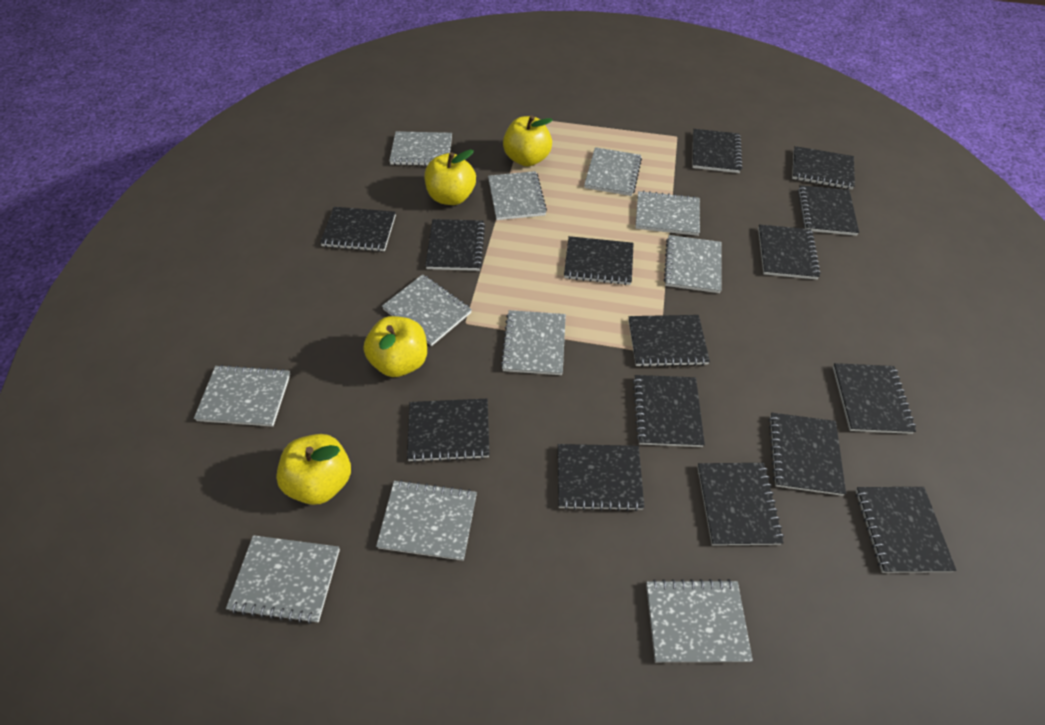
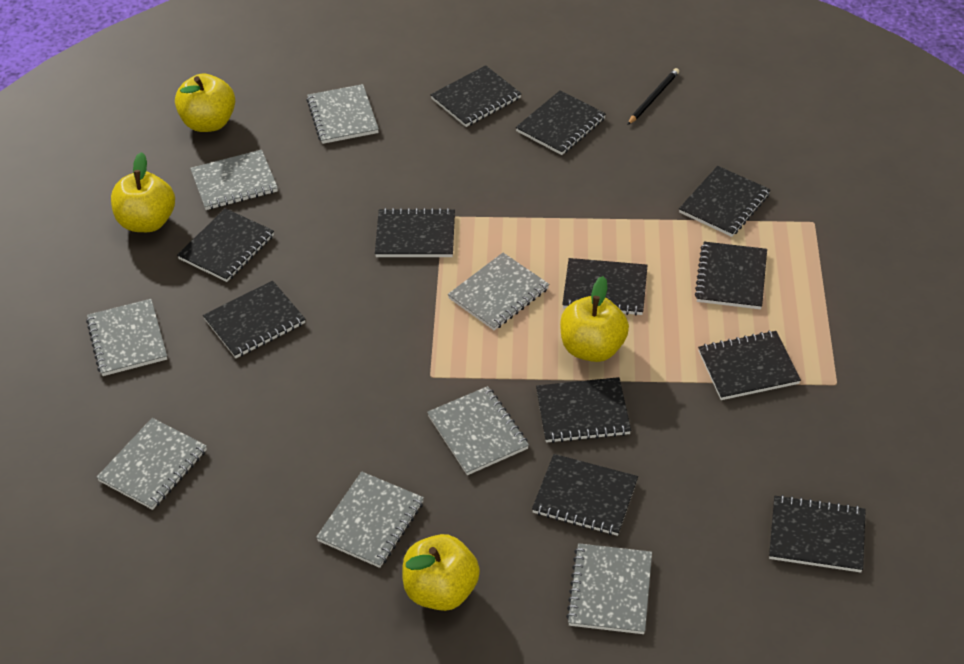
black notebook: 15 -> 12
black pencil: 0 -> 1
grey notebook: 11 -> 8

